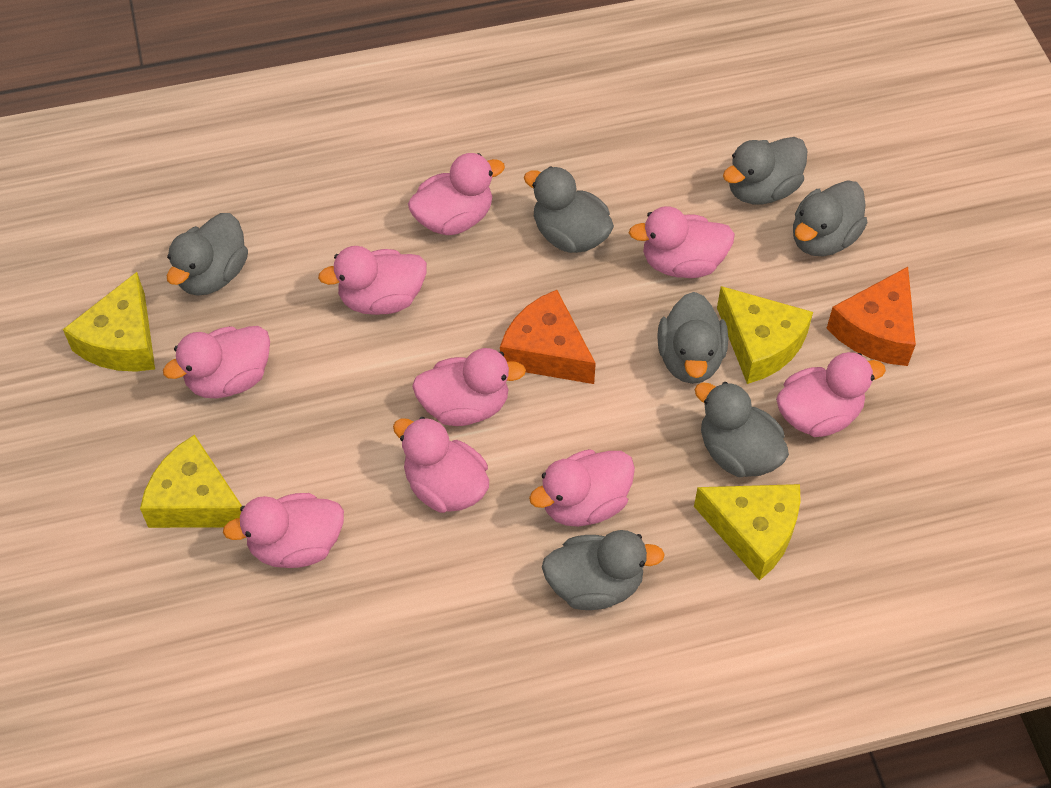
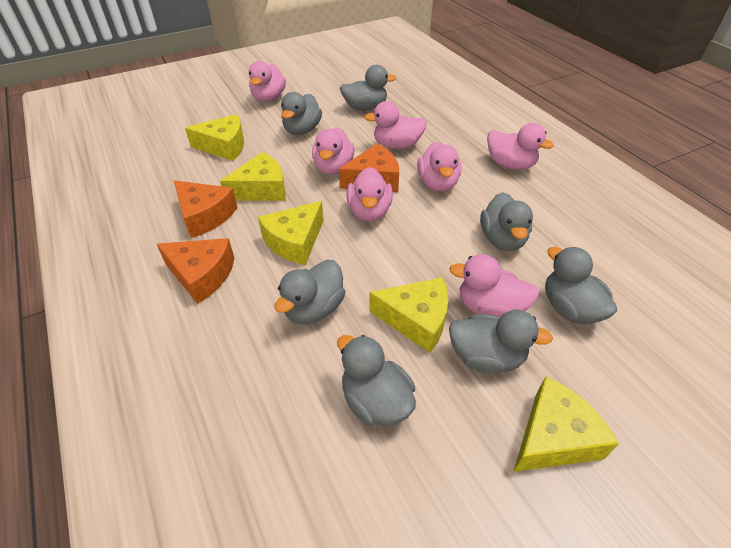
orange cheese: 2 -> 3
pink duck: 9 -> 7
yellow cheese: 4 -> 5

